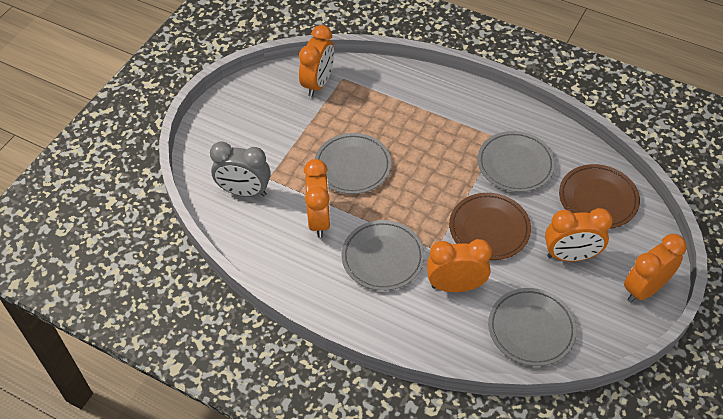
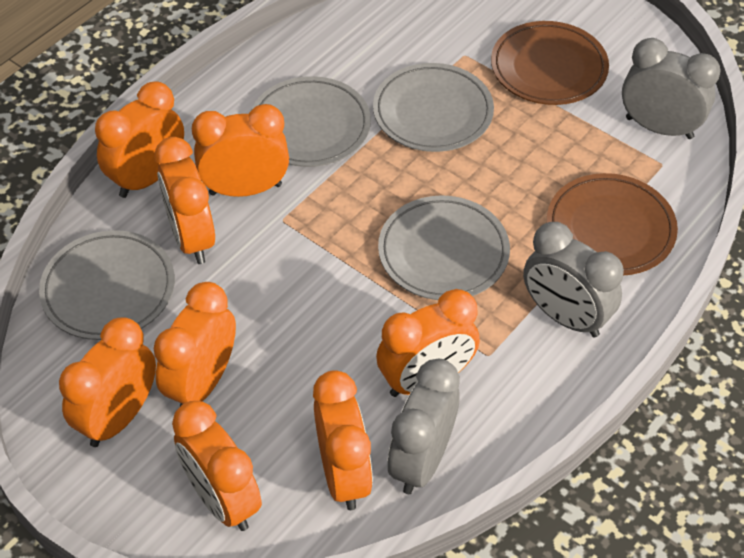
grey clock: 1 -> 3
orange clock: 5 -> 8

